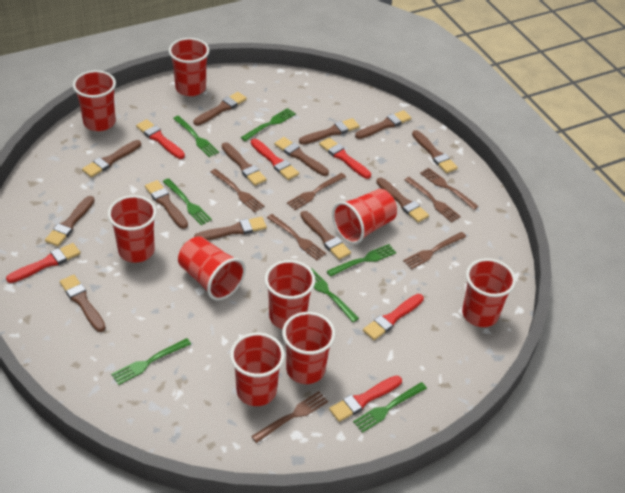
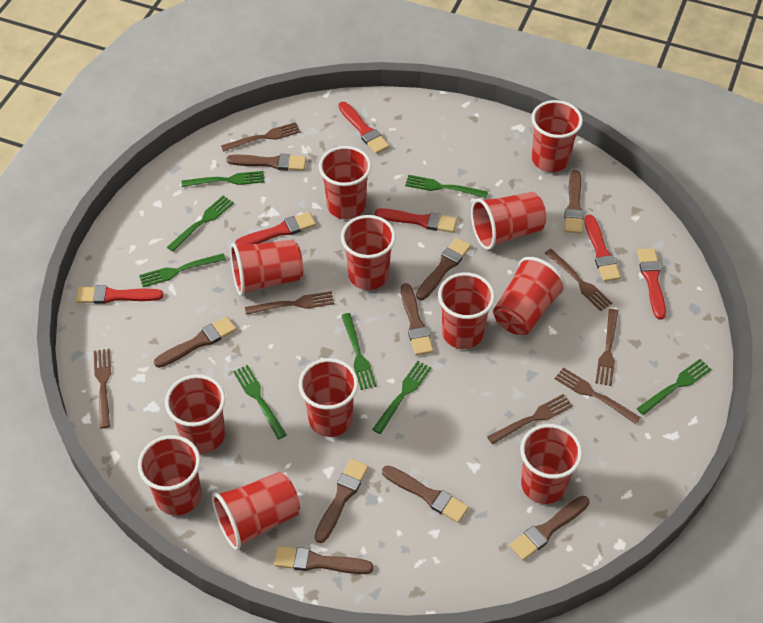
brown brush: 13 -> 9
green fork: 7 -> 8
red cup: 9 -> 12

